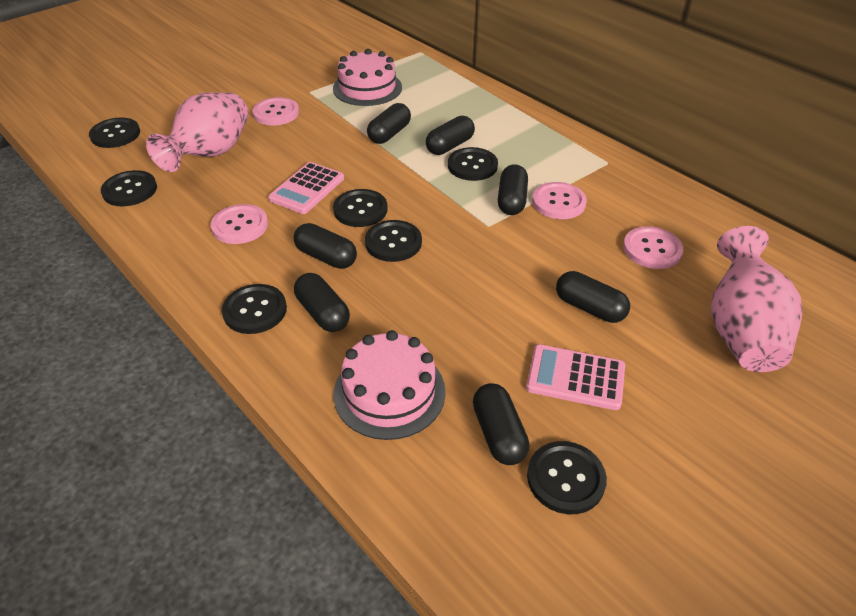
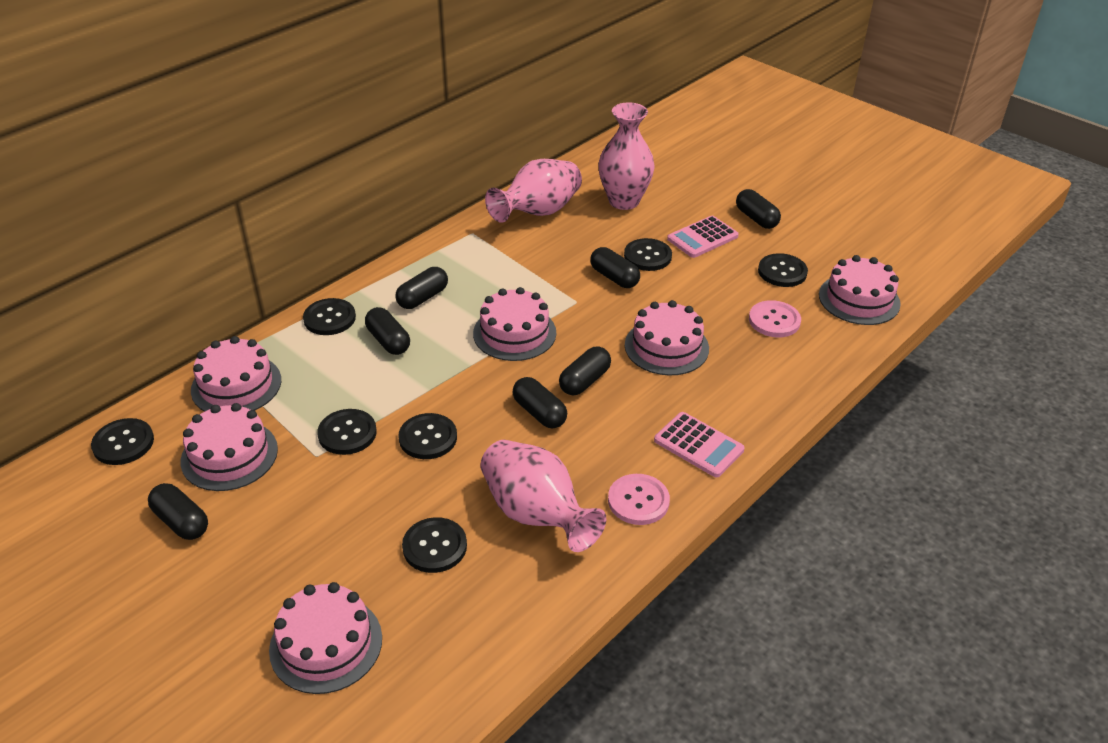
pink button: 4 -> 2
pink cake: 2 -> 6
pink vase: 2 -> 3

